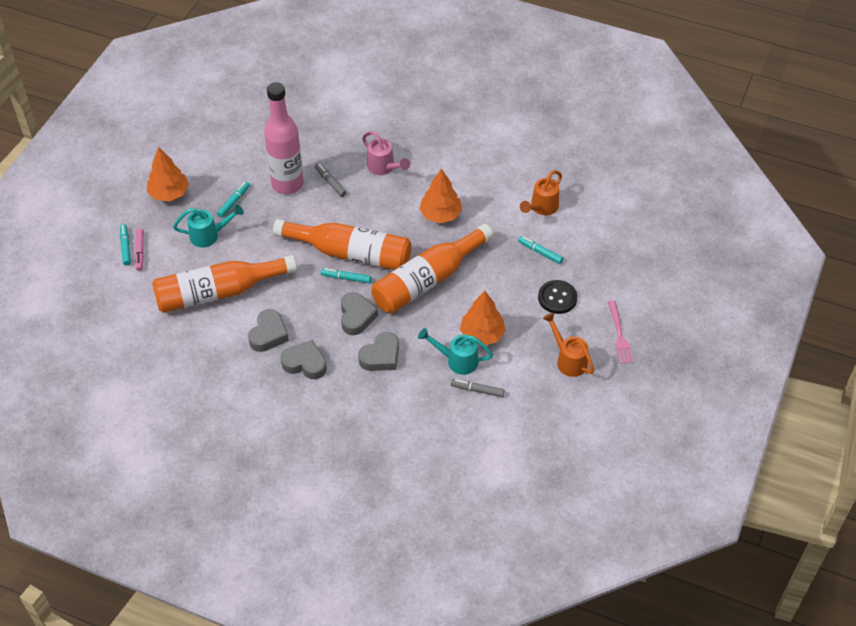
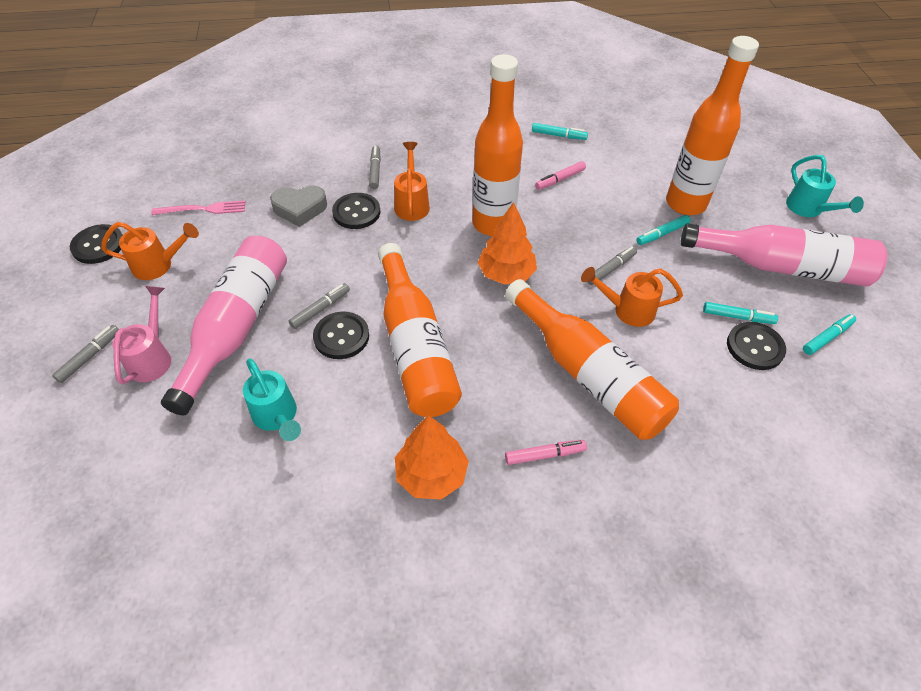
black button: 1 -> 4
grey heart: 4 -> 1
grey marker: 2 -> 4
orange bottle: 3 -> 4
orange tree: 3 -> 2
orange watering can: 2 -> 3
pink bottle: 1 -> 2
pink marker: 1 -> 2

